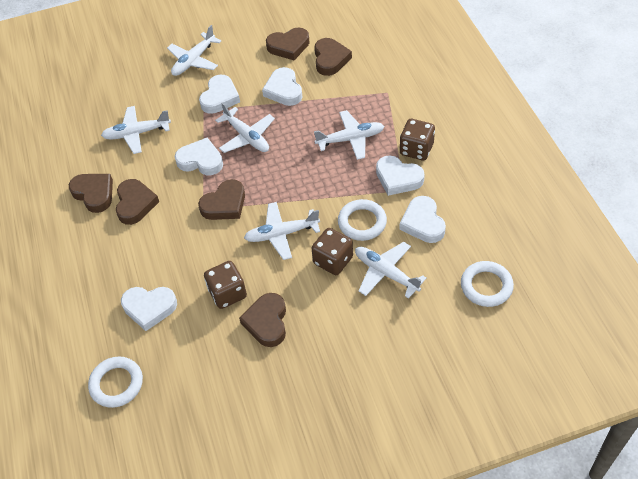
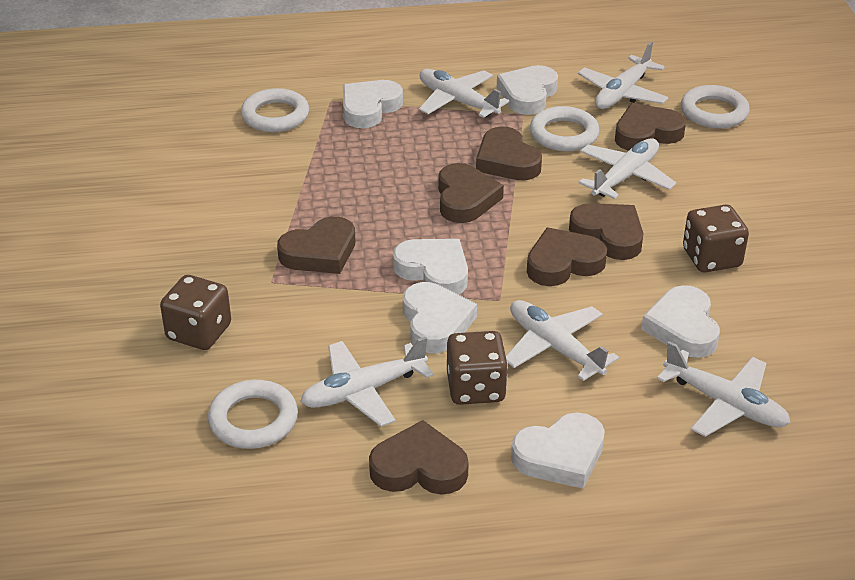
brown heart: 6 -> 7
white ring: 3 -> 4

